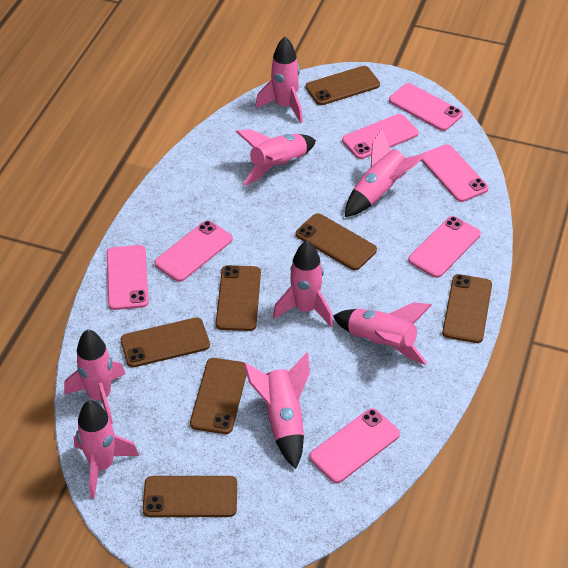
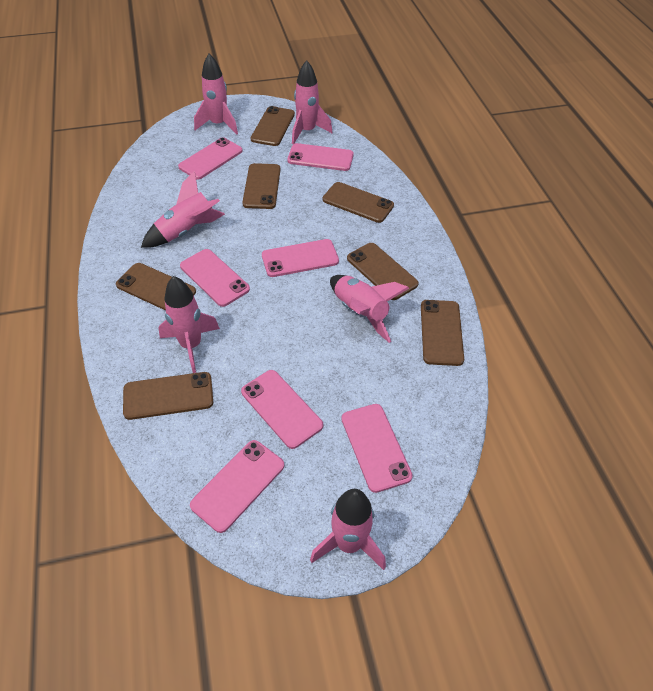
pink rocket: 8 -> 6

